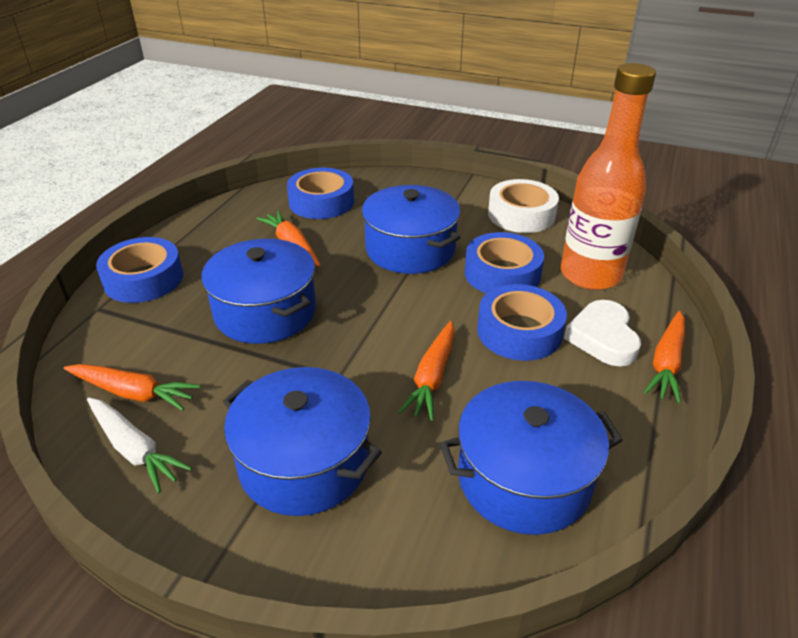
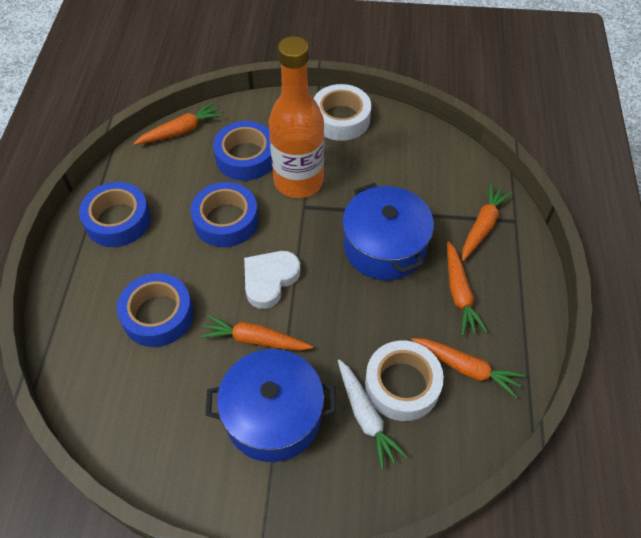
blue pot: 4 -> 2
orange carrot: 4 -> 5
white tape: 1 -> 2

